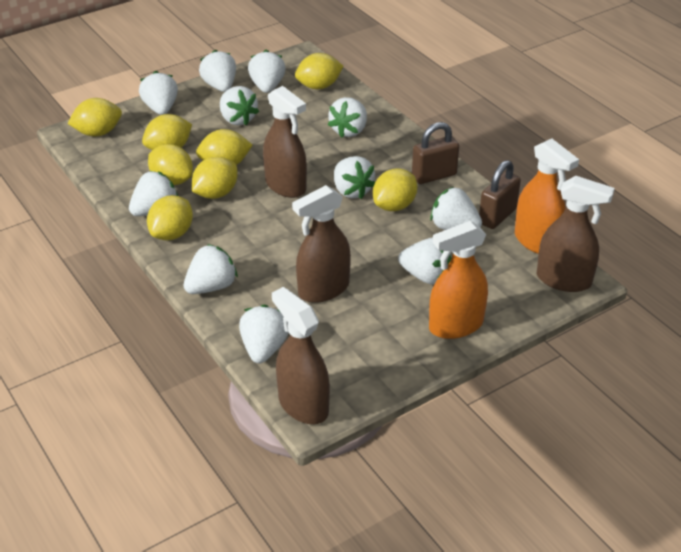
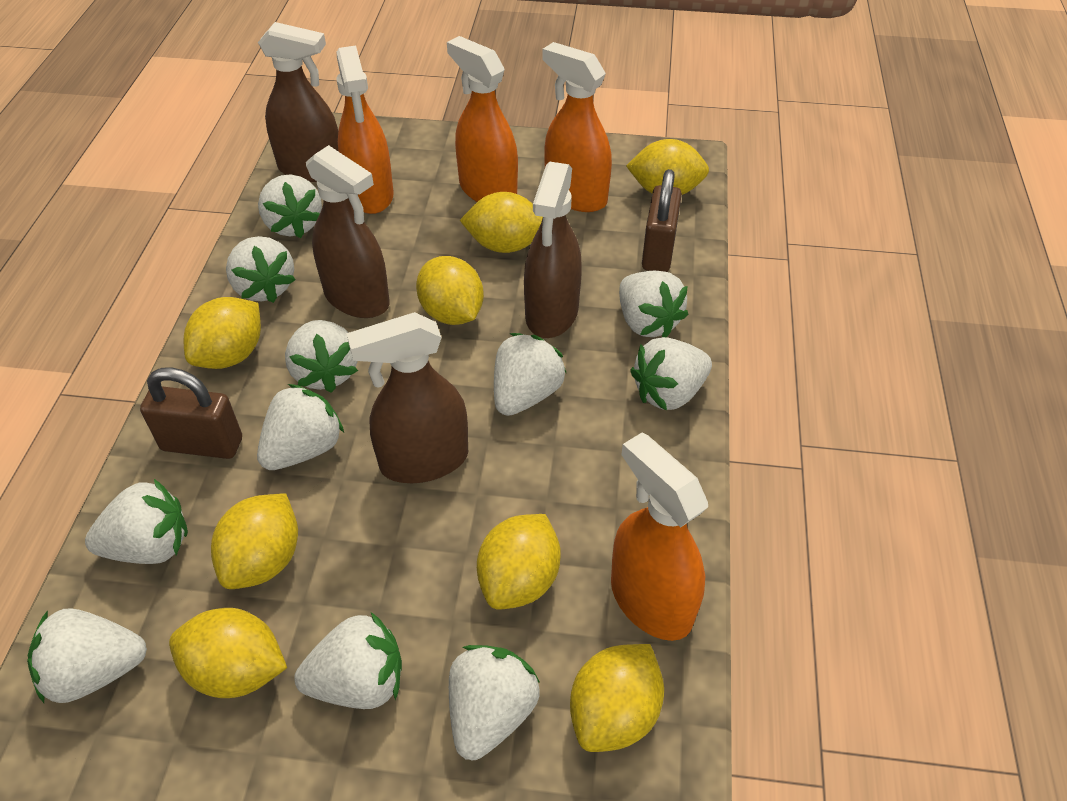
orange spray bottle: 2 -> 4

